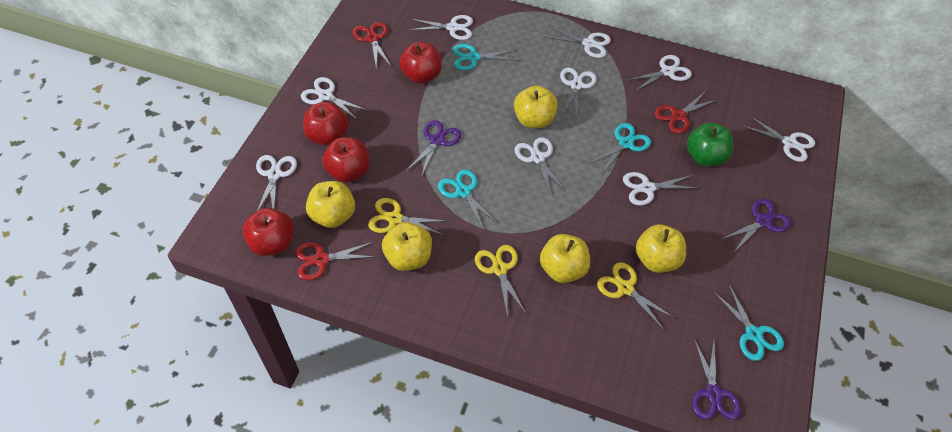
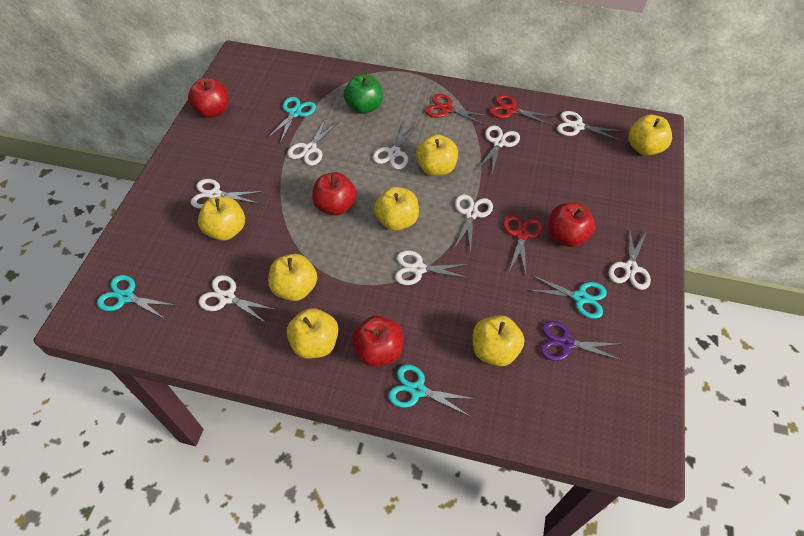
purple scissors: 3 -> 1
yellow apple: 5 -> 7
yellow scissors: 3 -> 0

